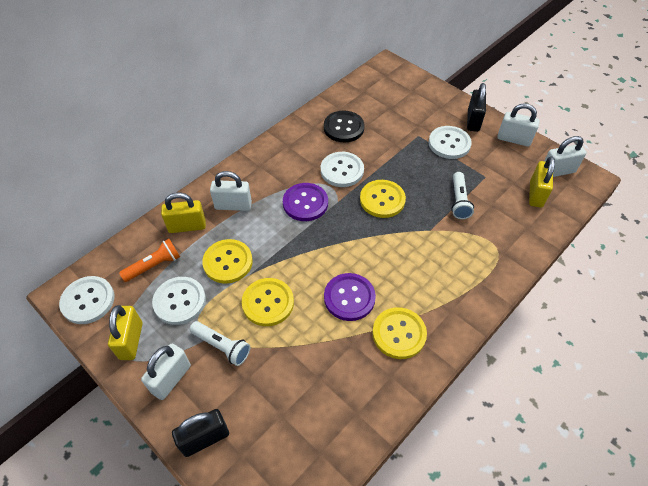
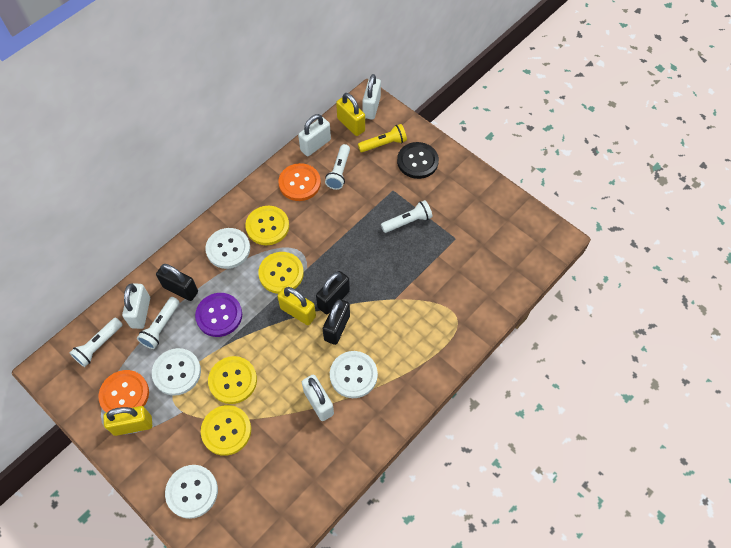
black padlock: 2 -> 3
orange button: 0 -> 2
orange flashlight: 1 -> 0
purple button: 2 -> 1
white flashlight: 2 -> 4
yellow flashlight: 0 -> 1

